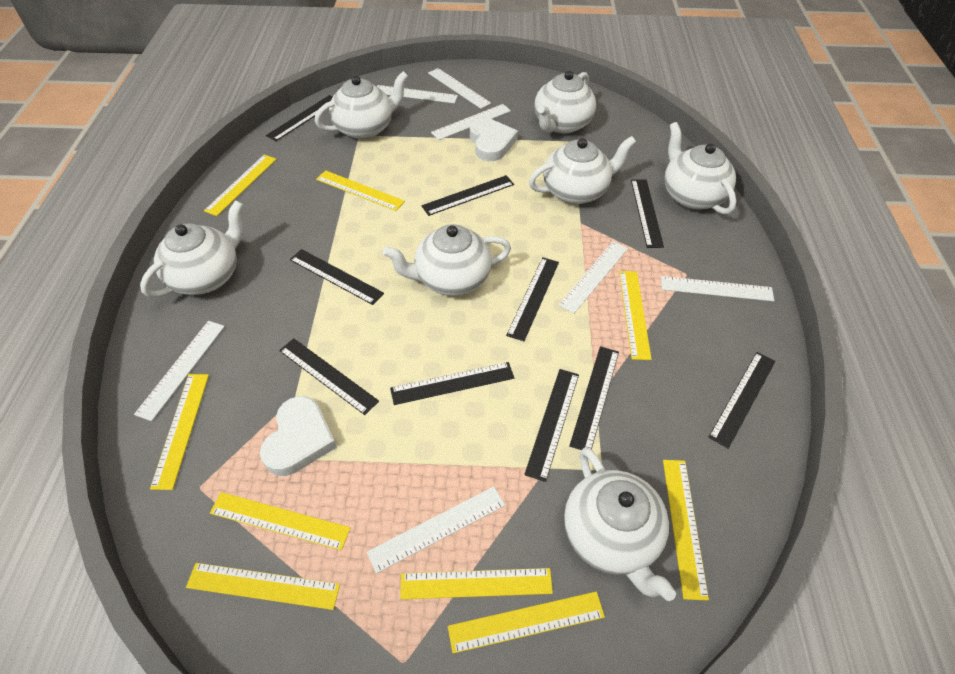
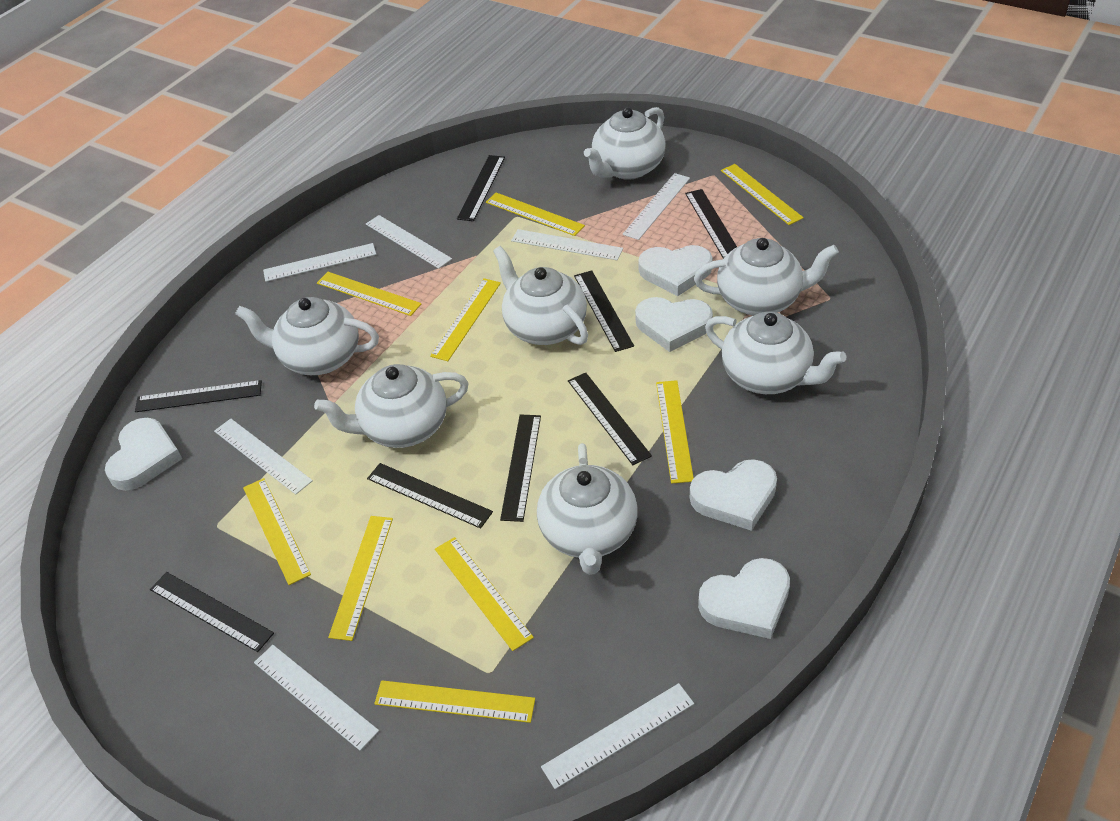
black ruler: 10 -> 8
white heart: 2 -> 5

